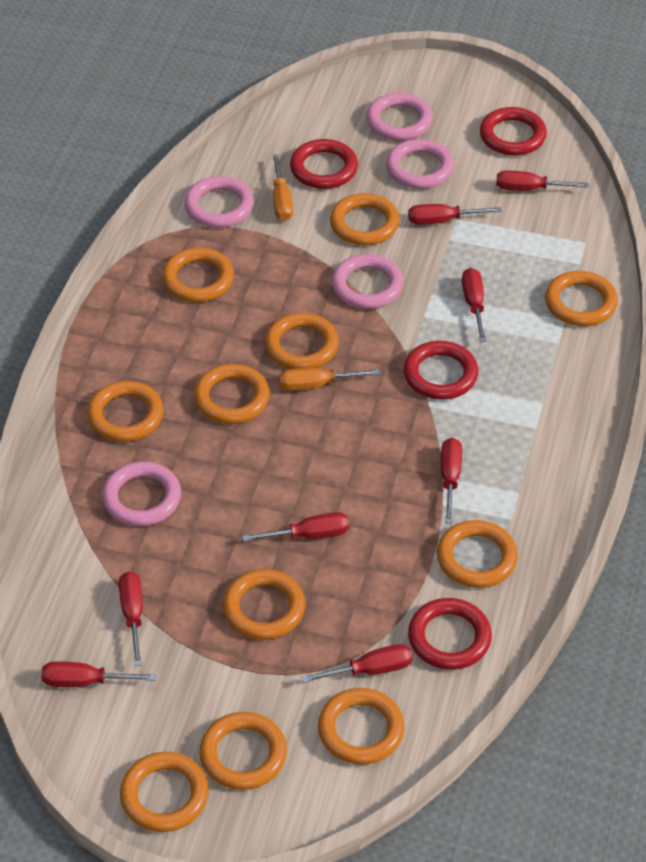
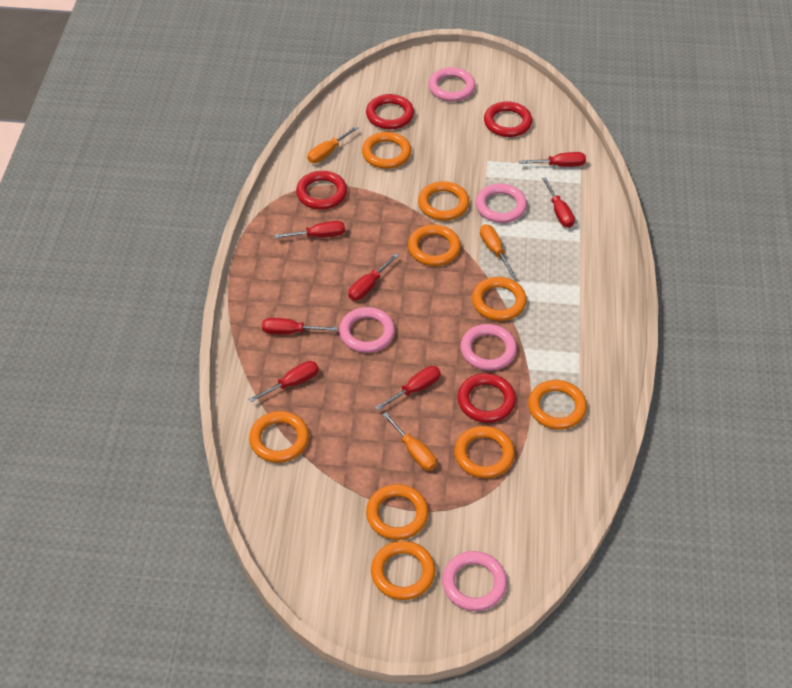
orange ring: 11 -> 9
orange screwdriver: 2 -> 3
red screwdriver: 8 -> 7

